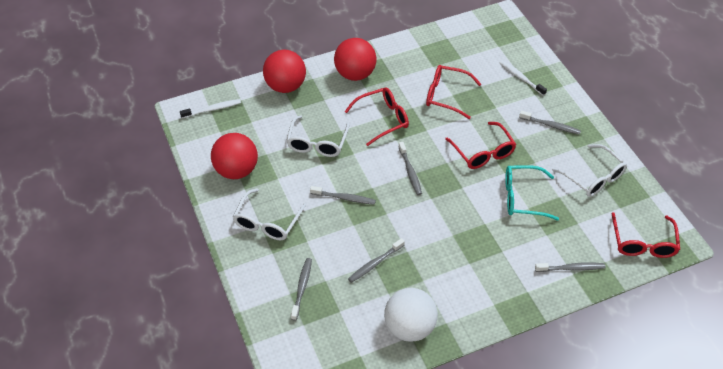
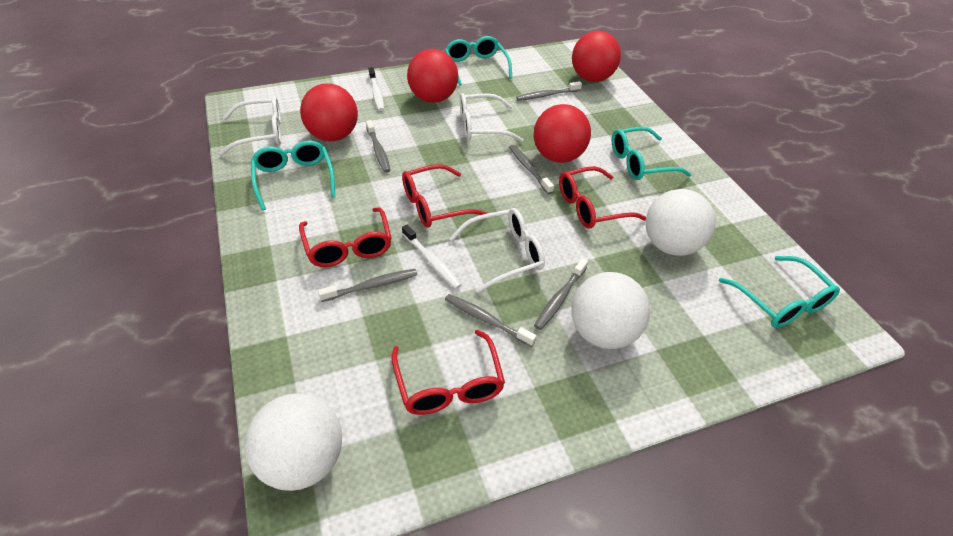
red ball: 3 -> 4
turquoise glasses: 1 -> 4
white ball: 1 -> 3

